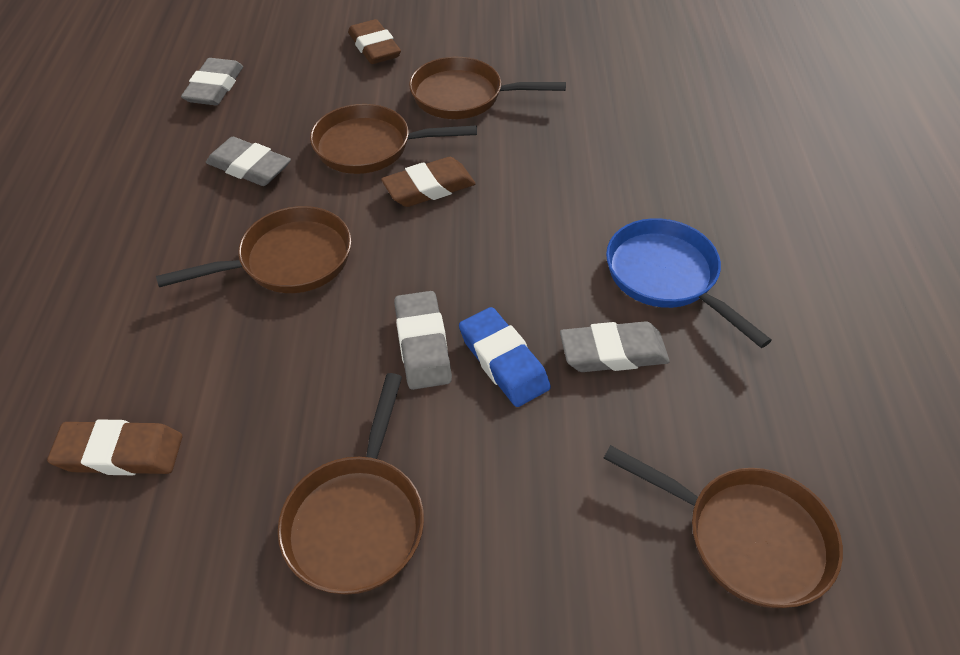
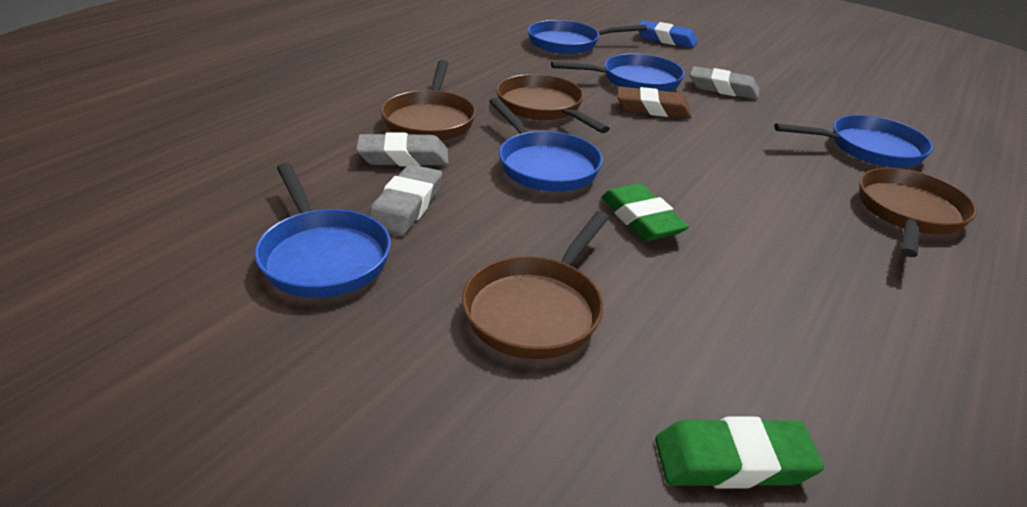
blue pan: 1 -> 5
brown eraser: 3 -> 1
brown pan: 5 -> 4
green eraser: 0 -> 2
grey eraser: 4 -> 3

